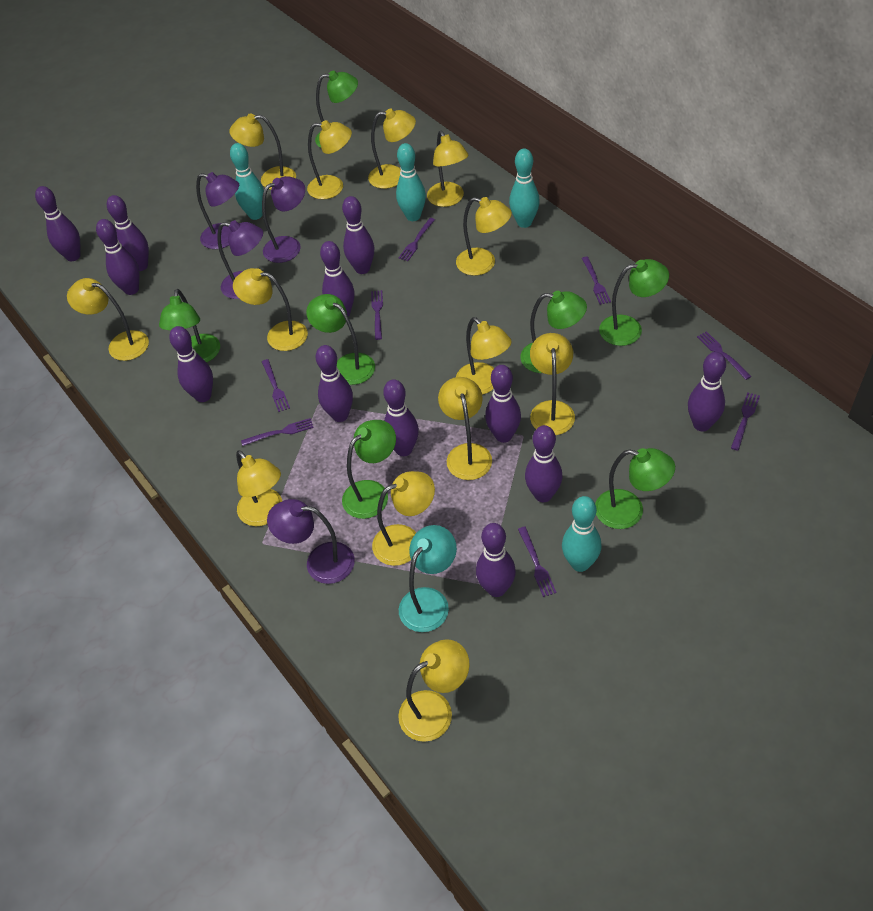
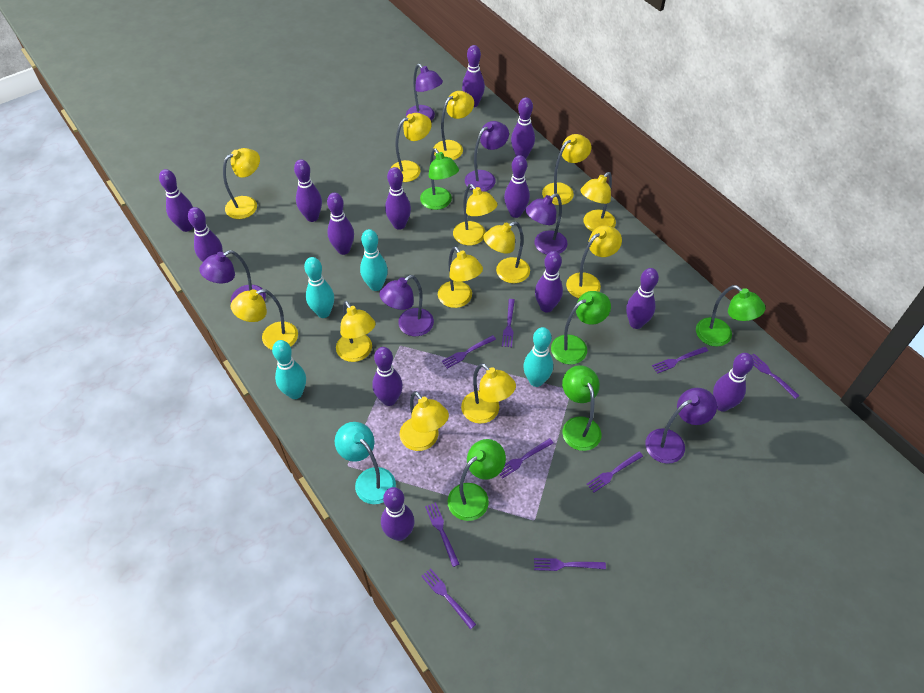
green lamp: 7 -> 5
purple bowling pin: 12 -> 13
purple fork: 8 -> 9
purple lamp: 4 -> 6

